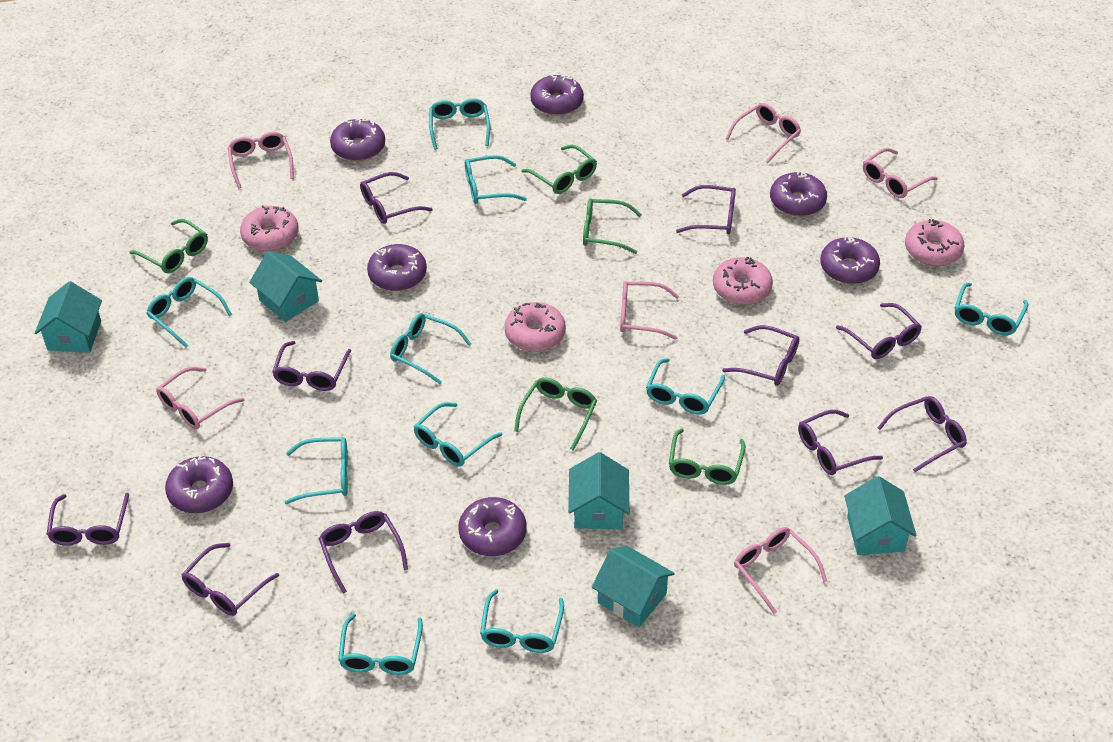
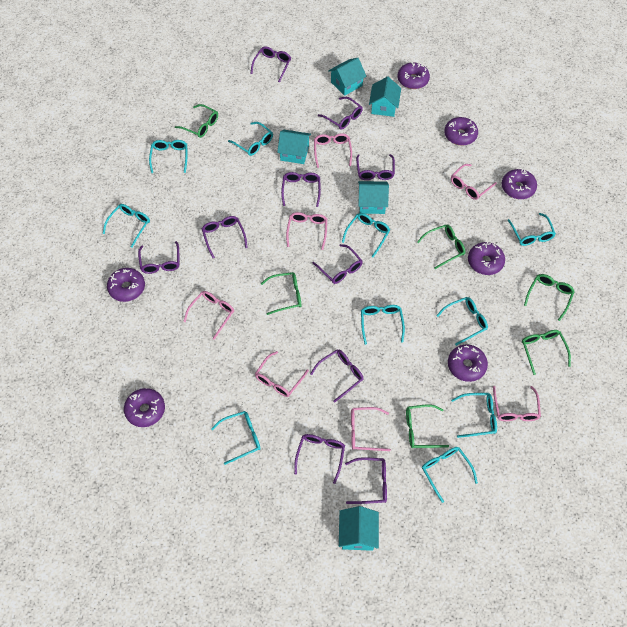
green glasses: 5 -> 6
pink donut: 4 -> 0
pink glasses: 6 -> 7

